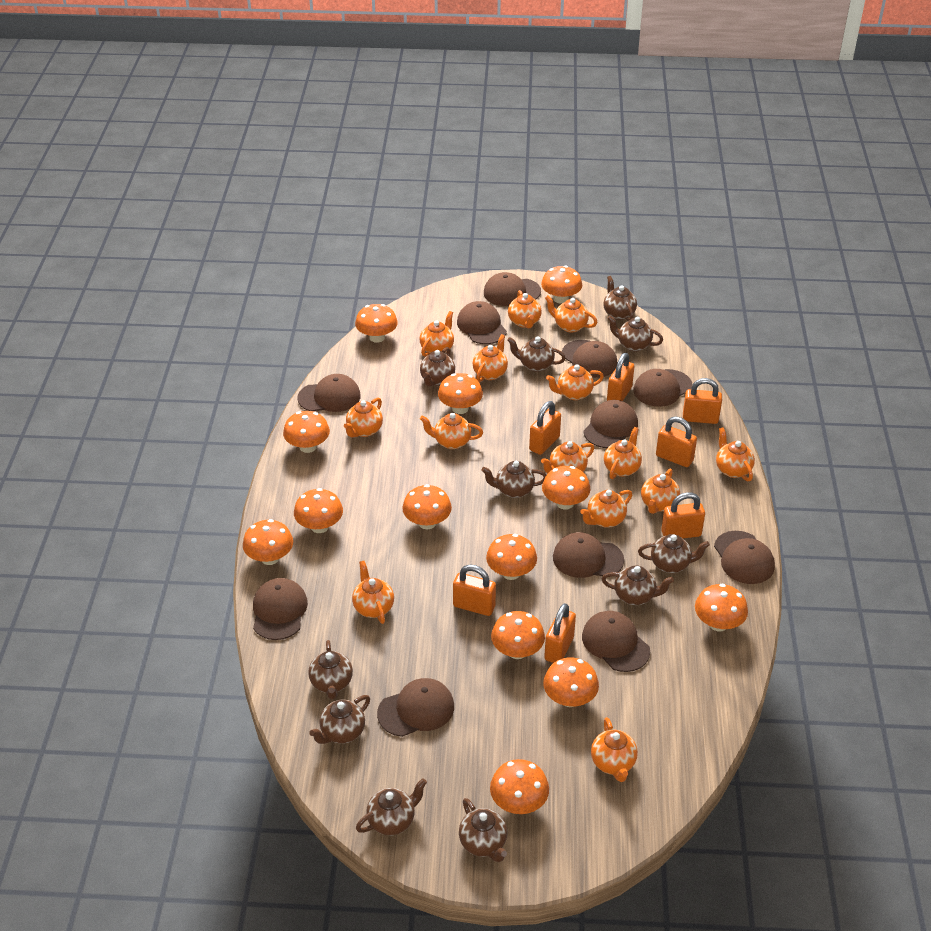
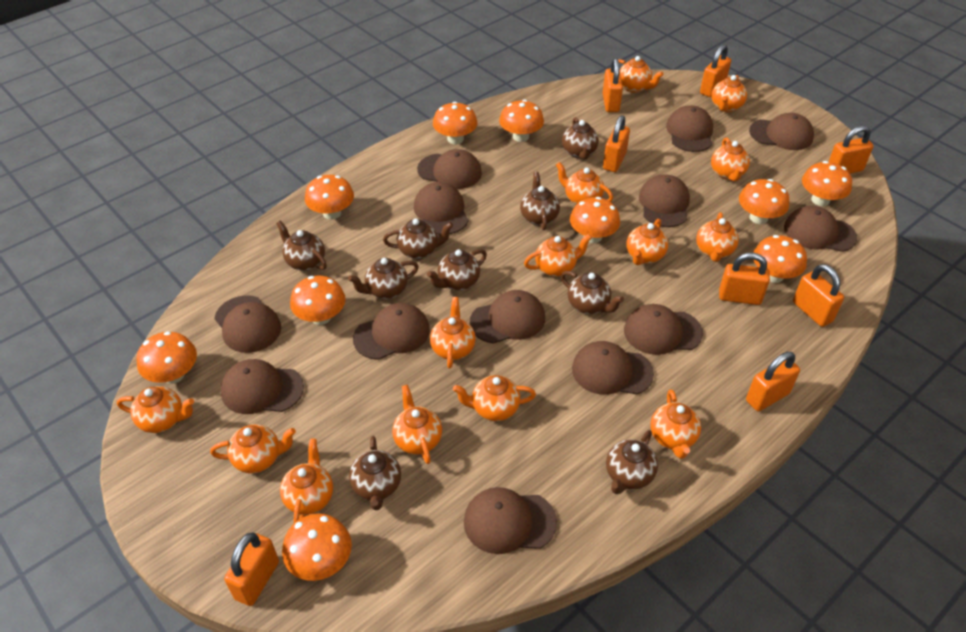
brown cap: 11 -> 13
brown teapot: 11 -> 9
orange mushroom: 13 -> 10
orange padlock: 7 -> 8

